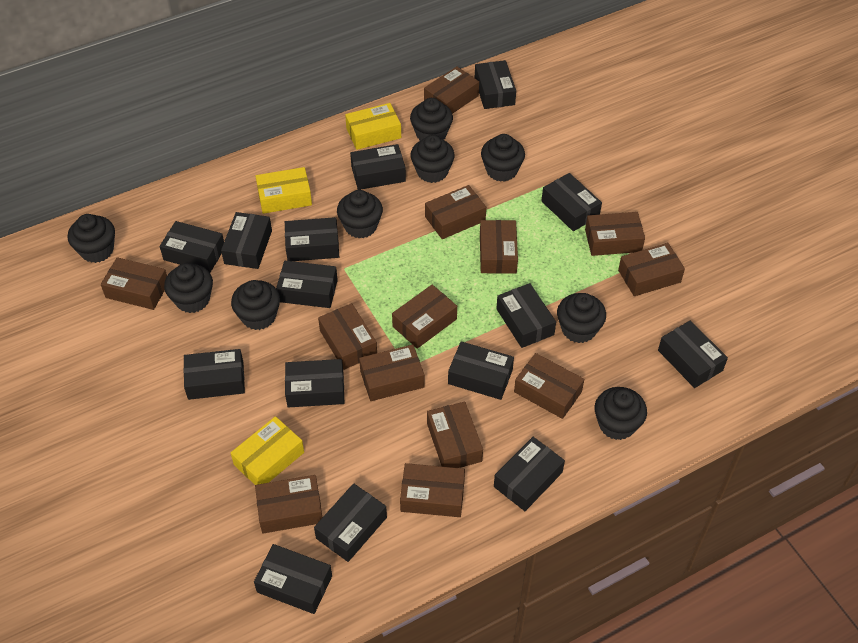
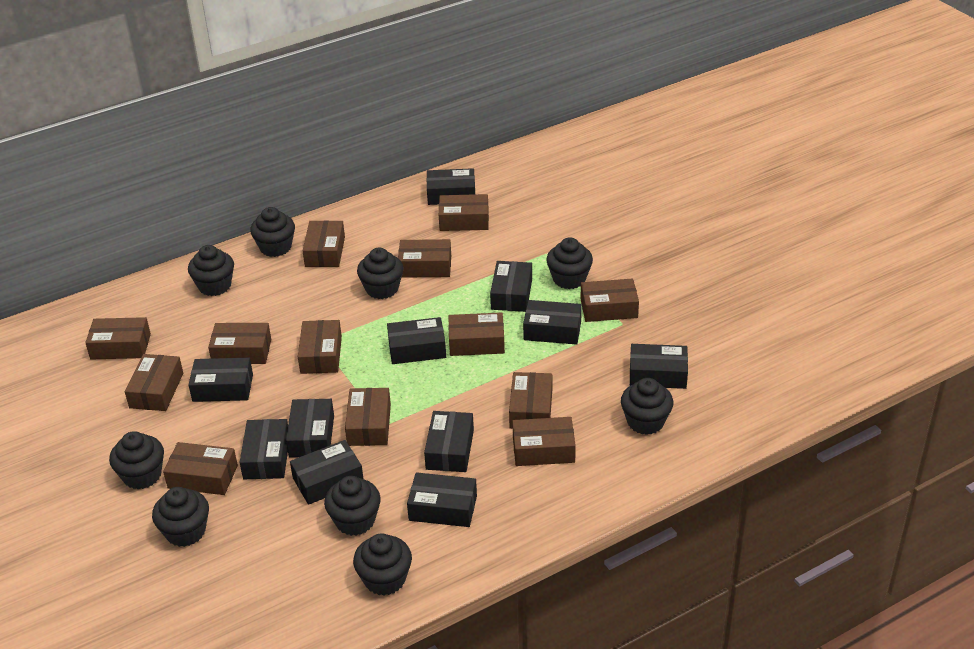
black box: 15 -> 11
yellow box: 3 -> 0

